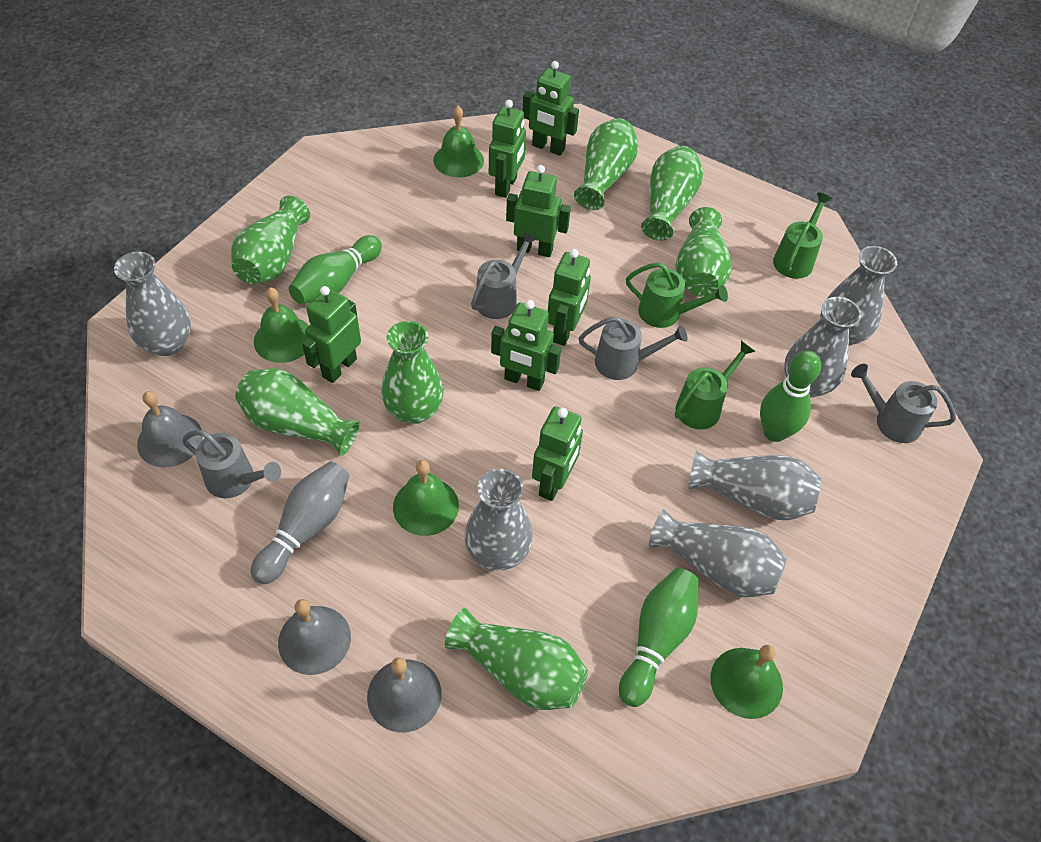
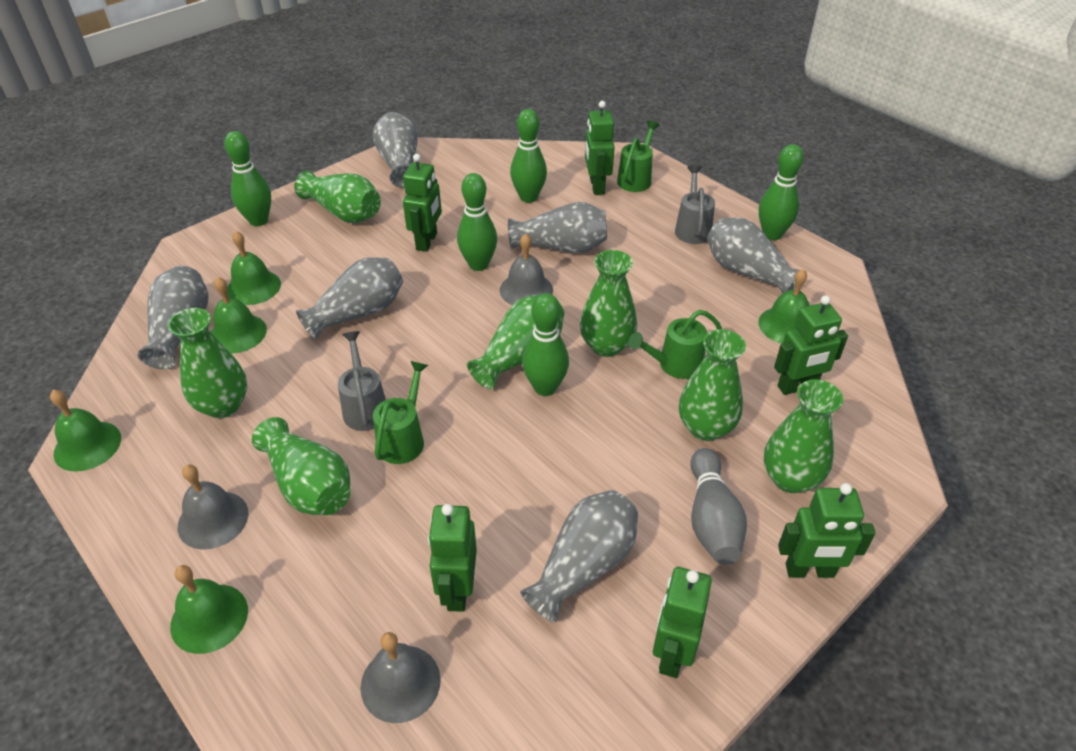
green bell: 4 -> 5
green bowling pin: 3 -> 5
green robot: 7 -> 6
grey watering can: 4 -> 2

